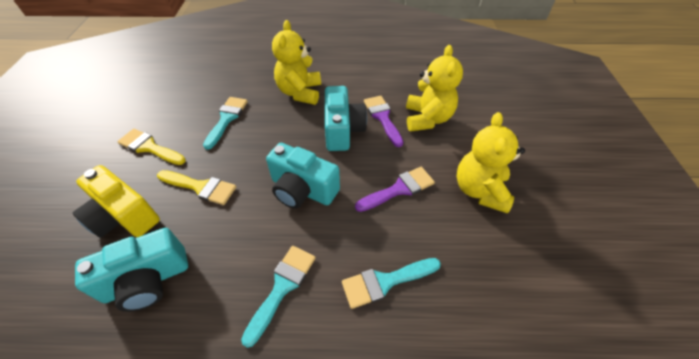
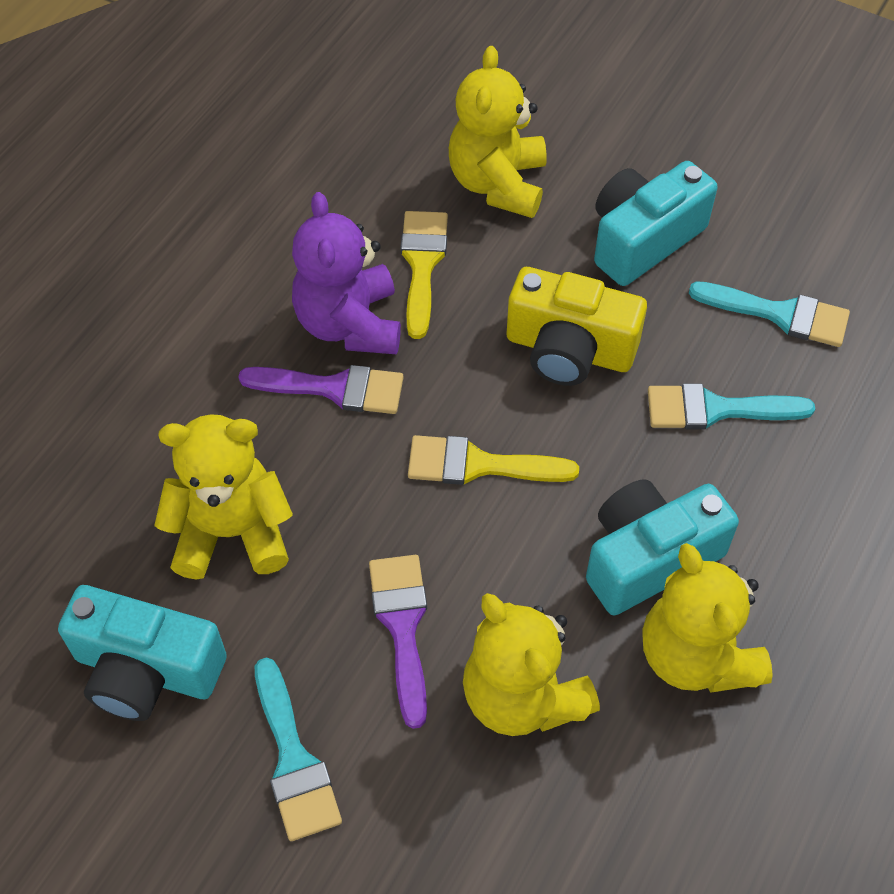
purple teddy bear: 0 -> 1
yellow teddy bear: 3 -> 4

